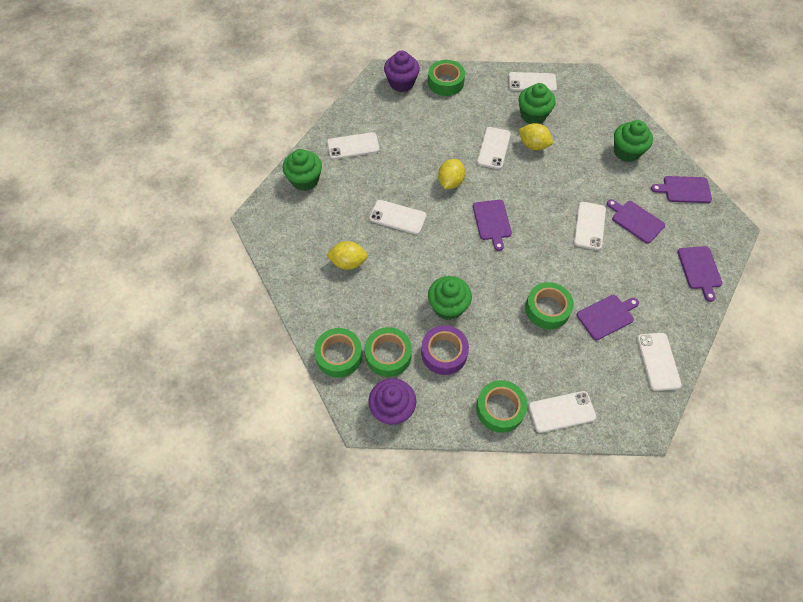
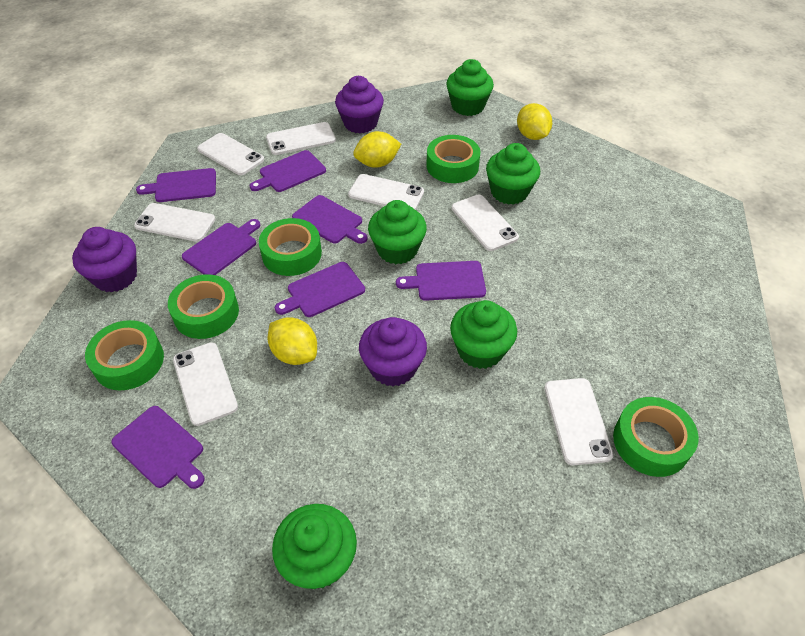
green cupcake: 4 -> 5
purple cupcake: 2 -> 3
purple cutting board: 5 -> 7
purple tape: 1 -> 0

